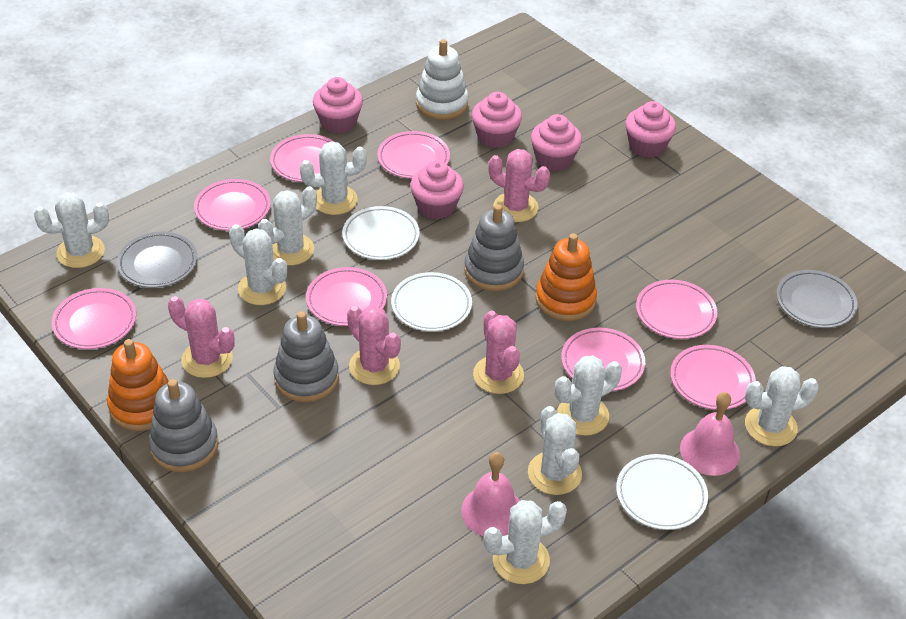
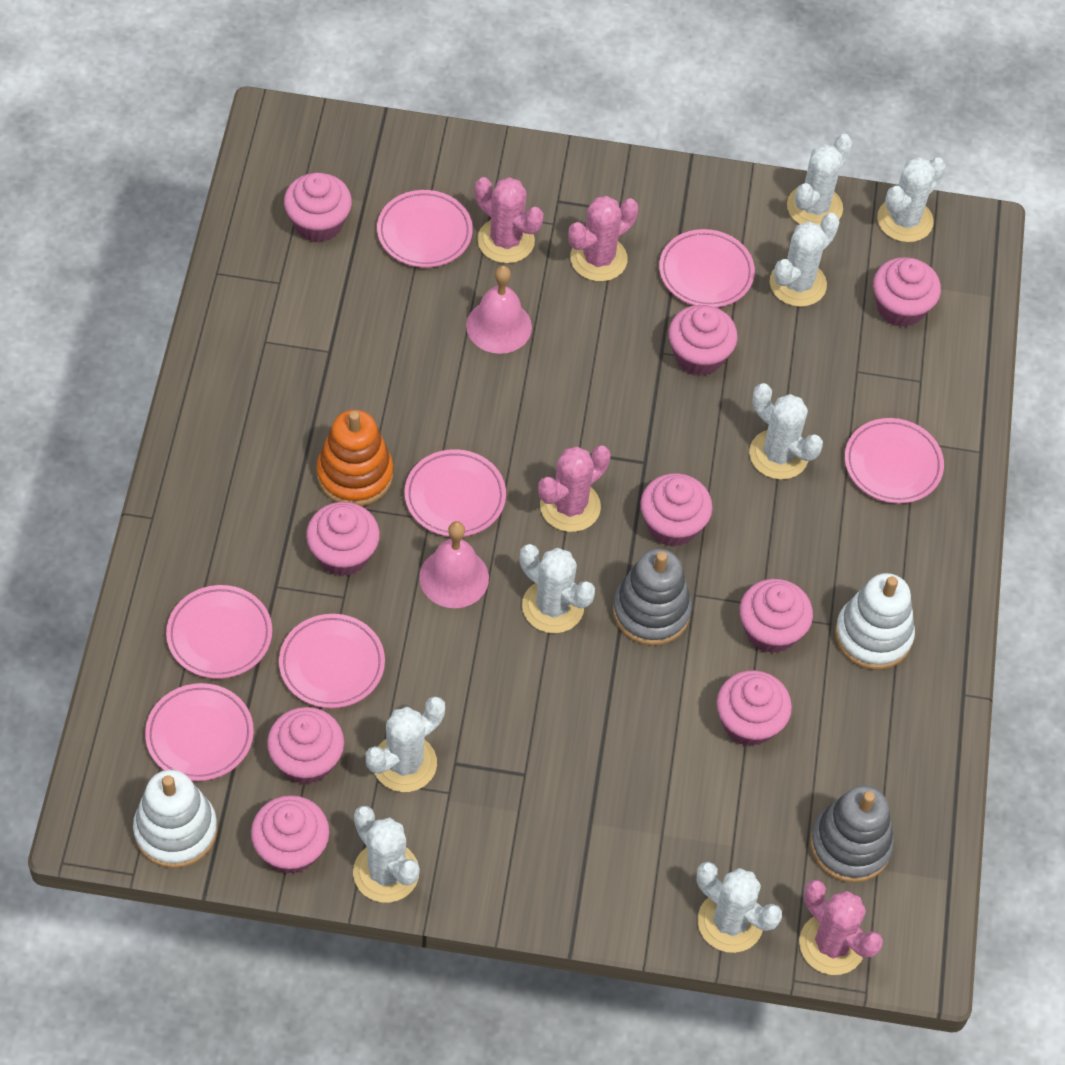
grey plate: 2 -> 0
grey stacking toy: 3 -> 2
orange stacking toy: 2 -> 1
pink cupcake: 5 -> 9
pink plate: 8 -> 7
white plate: 3 -> 0
white stacking toy: 1 -> 2

